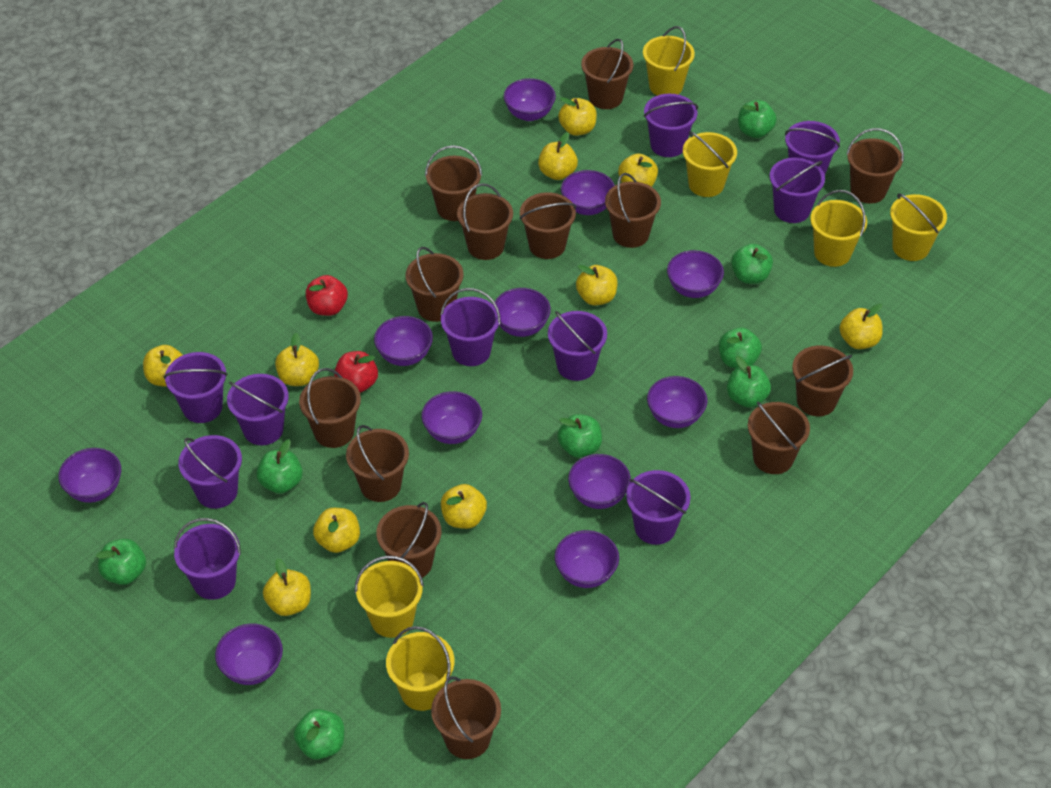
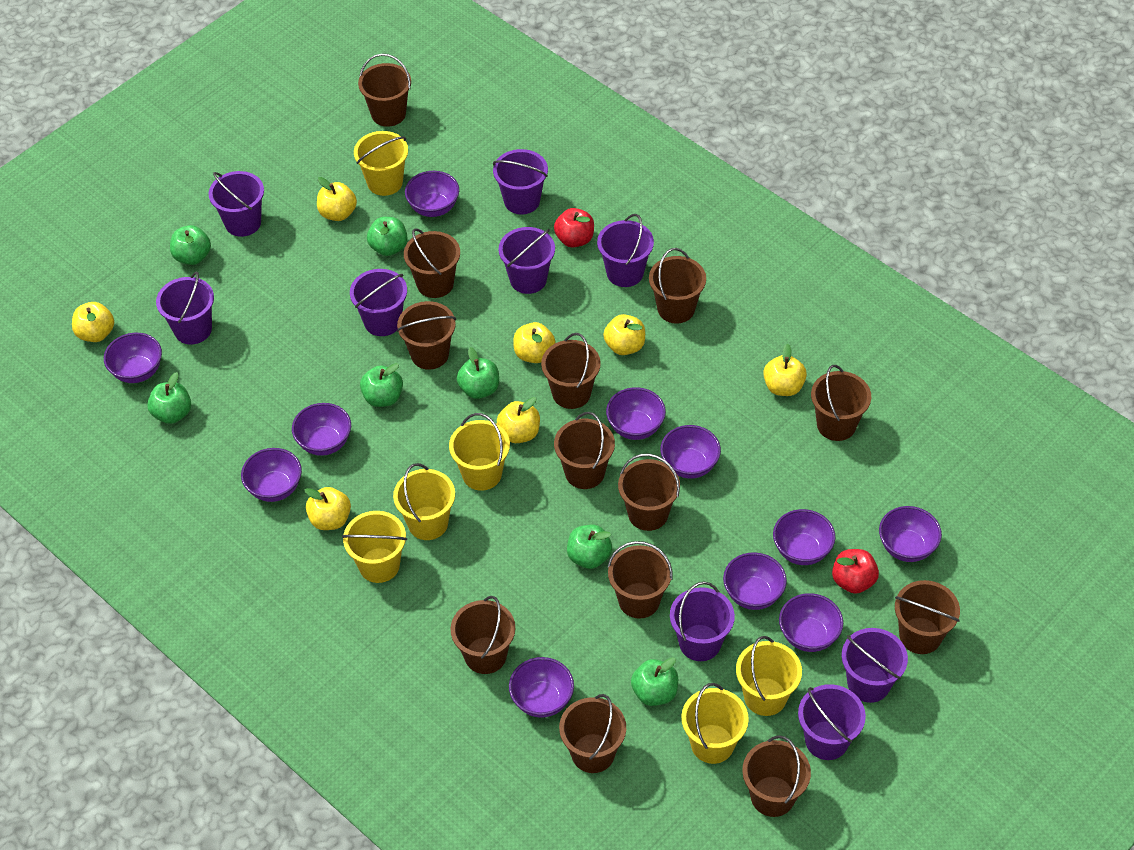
green apple: 8 -> 7
purple bucket: 10 -> 9
yellow apple: 10 -> 7

